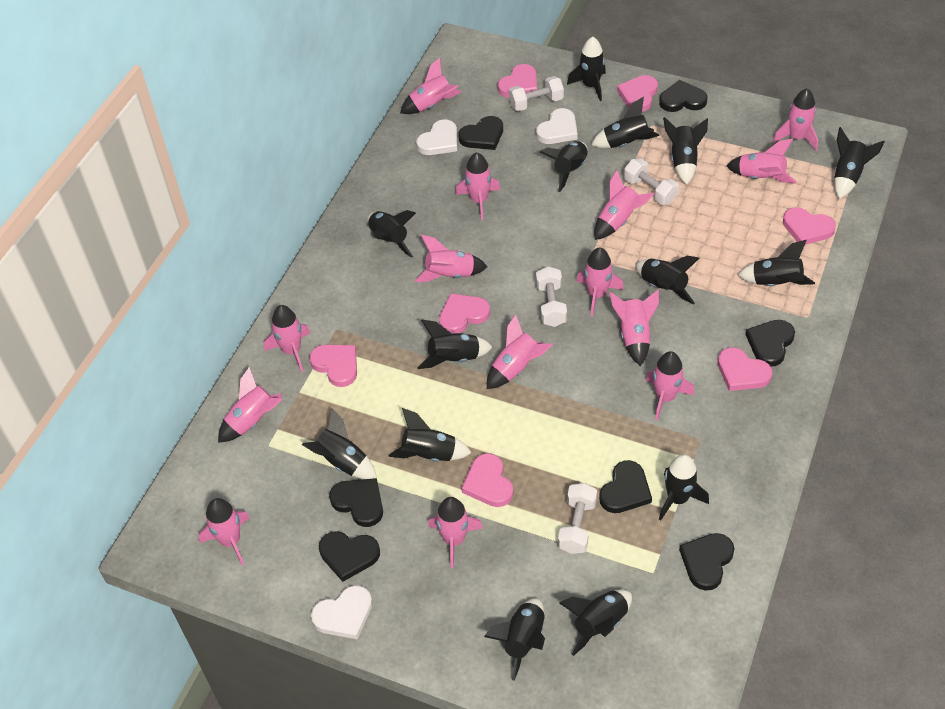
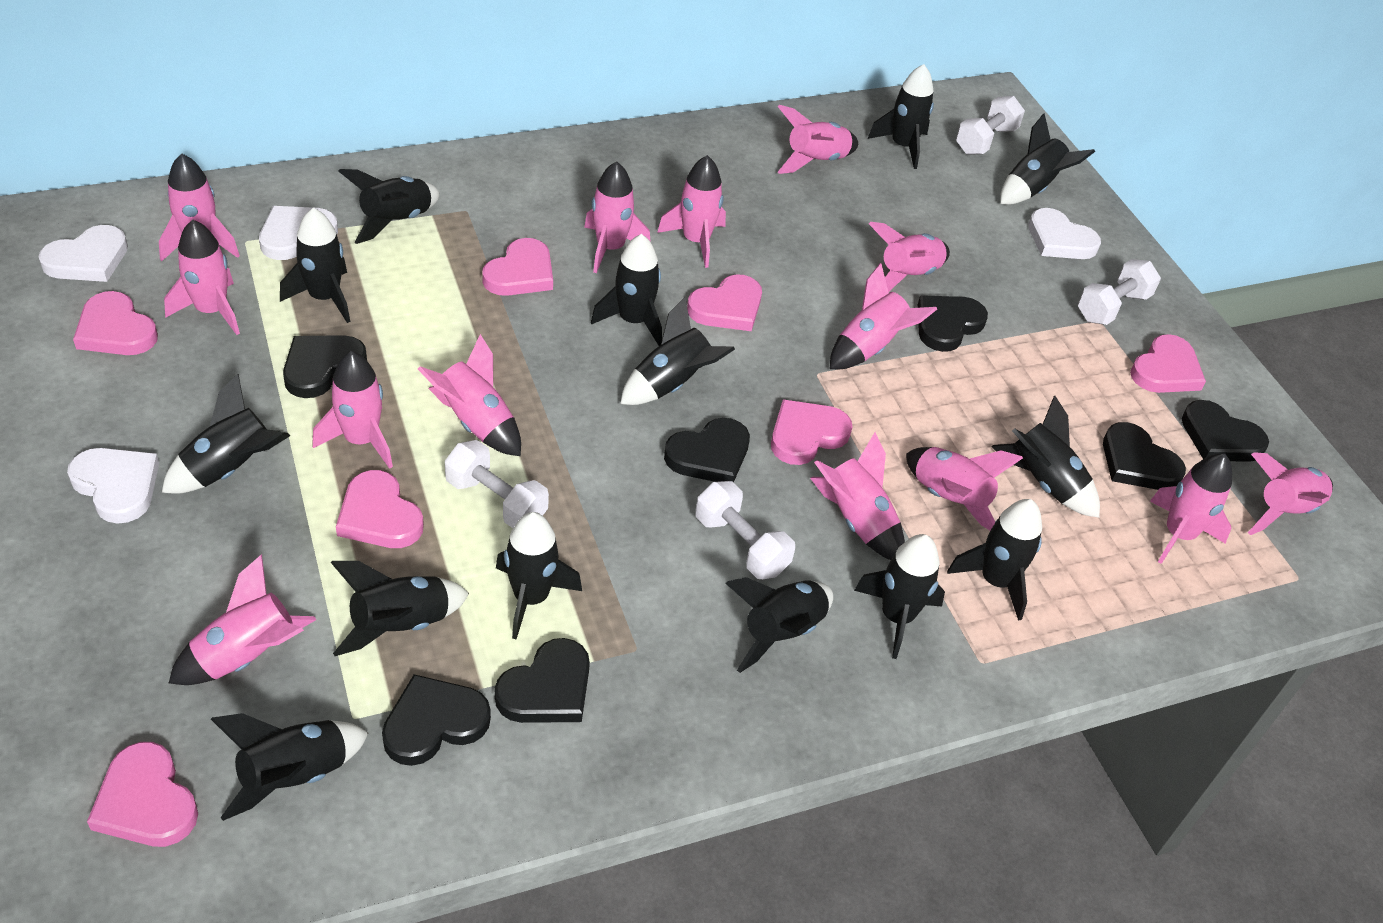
white heart: 3 -> 4

